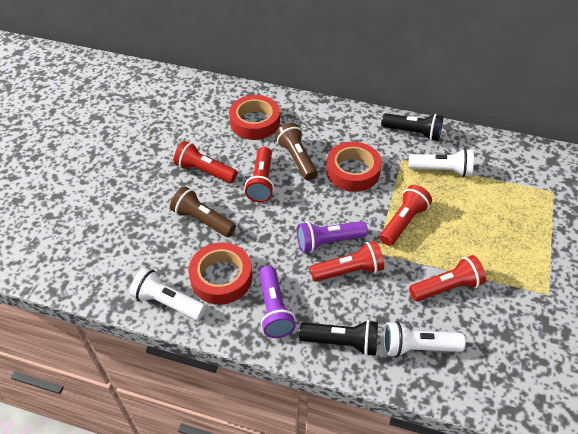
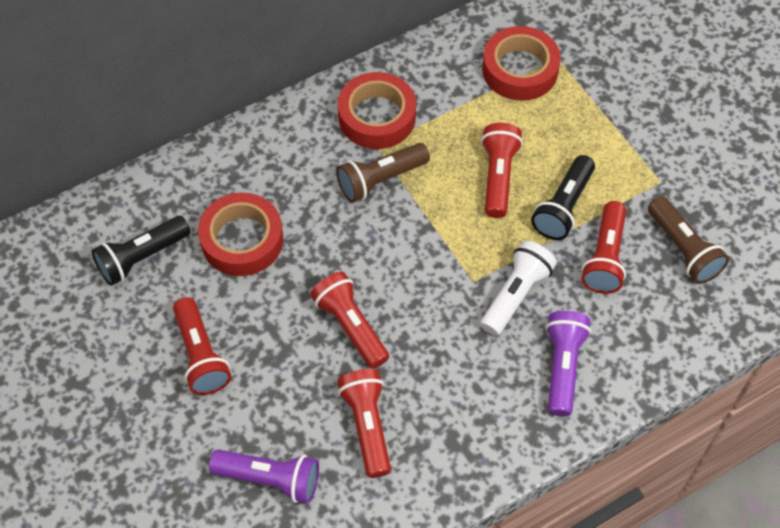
white flashlight: 3 -> 1

